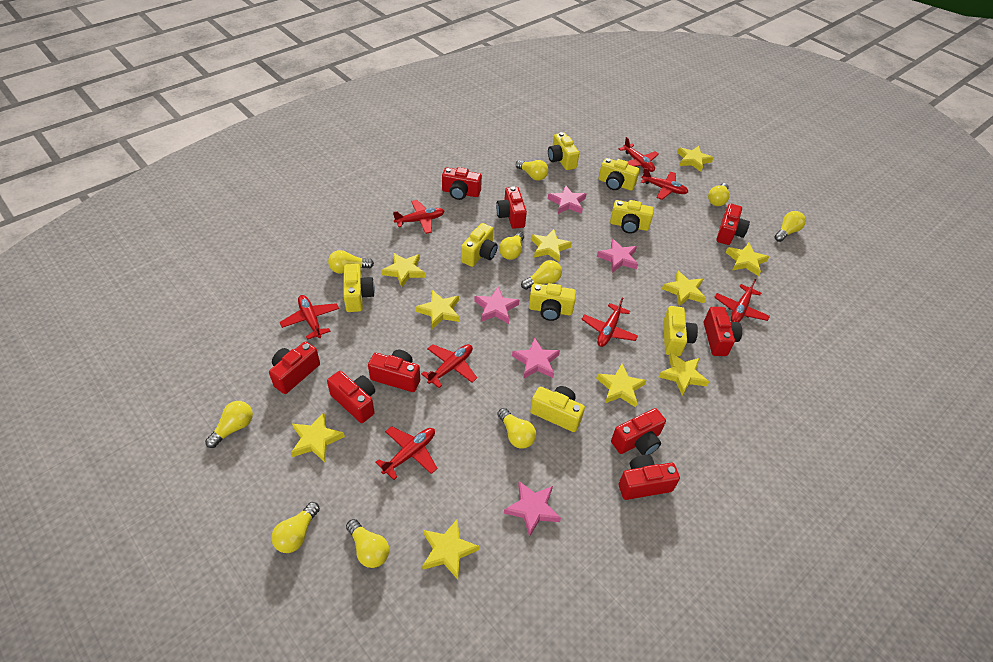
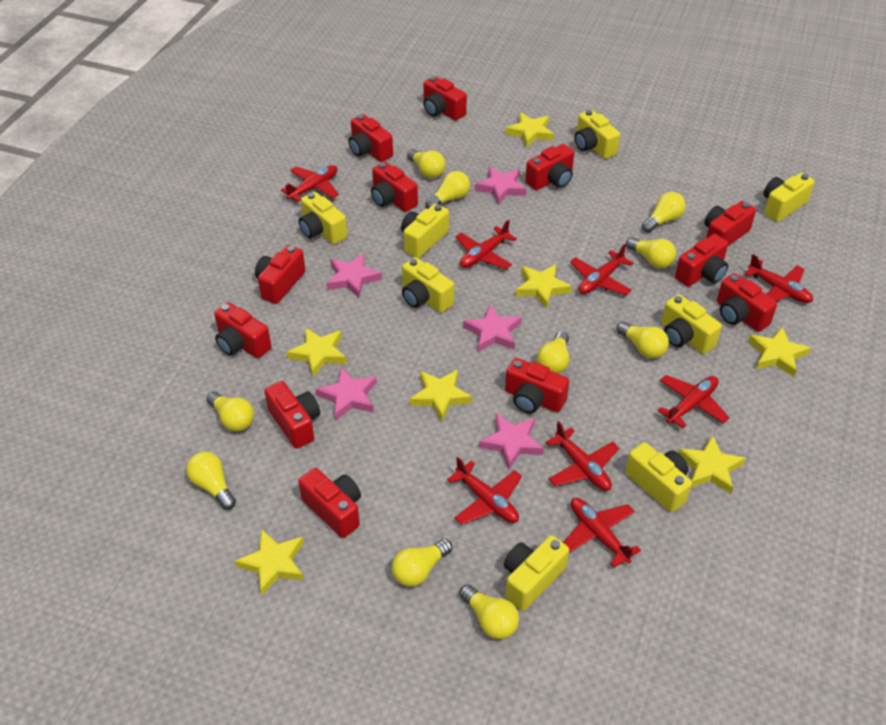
red camera: 9 -> 12
yellow star: 10 -> 7

